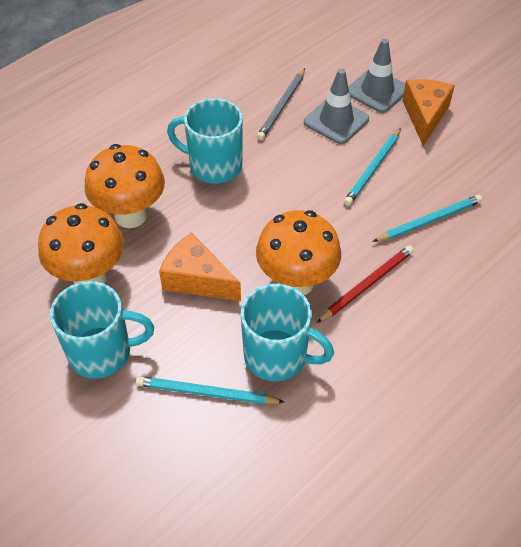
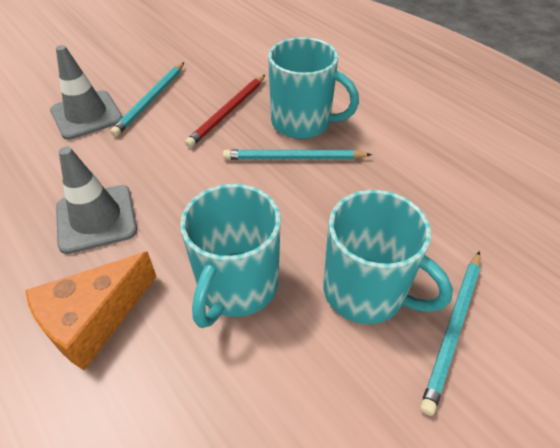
grey pencil: 1 -> 0
orange cheese: 2 -> 1
orange mushroom: 3 -> 0

